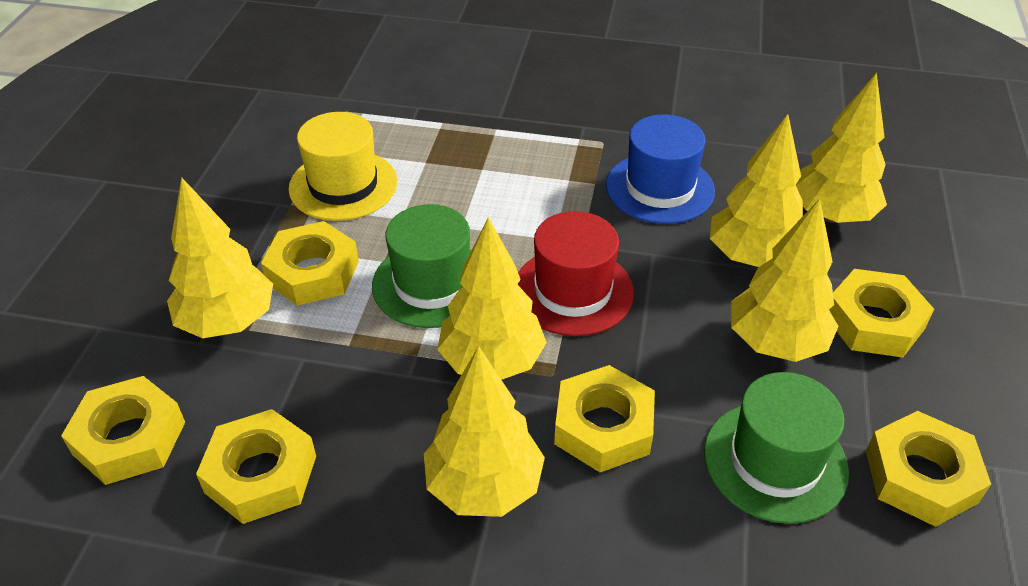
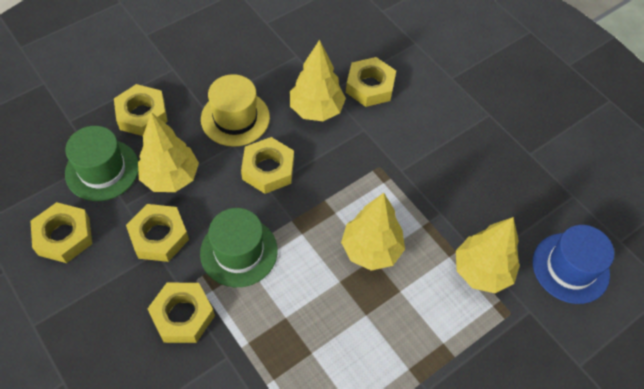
red hat: 1 -> 0
yellow tree: 6 -> 4

